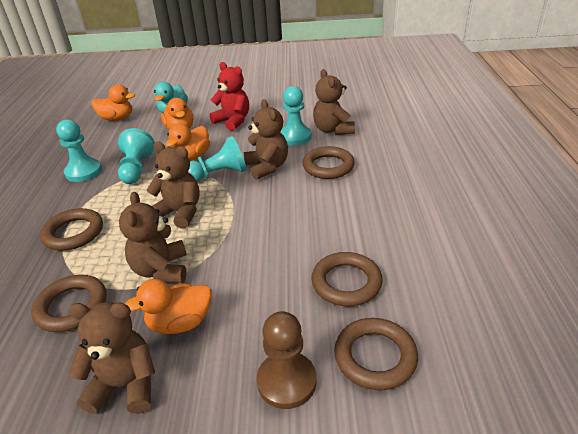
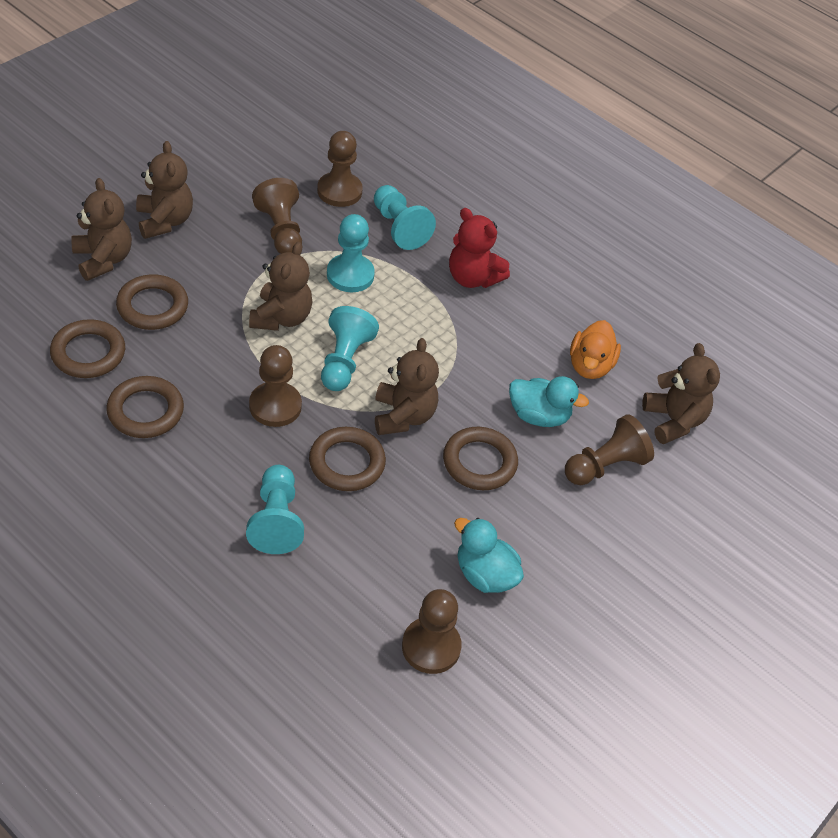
brown pawn: 1 -> 5
orange duck: 4 -> 1
turquoise duck: 1 -> 2

